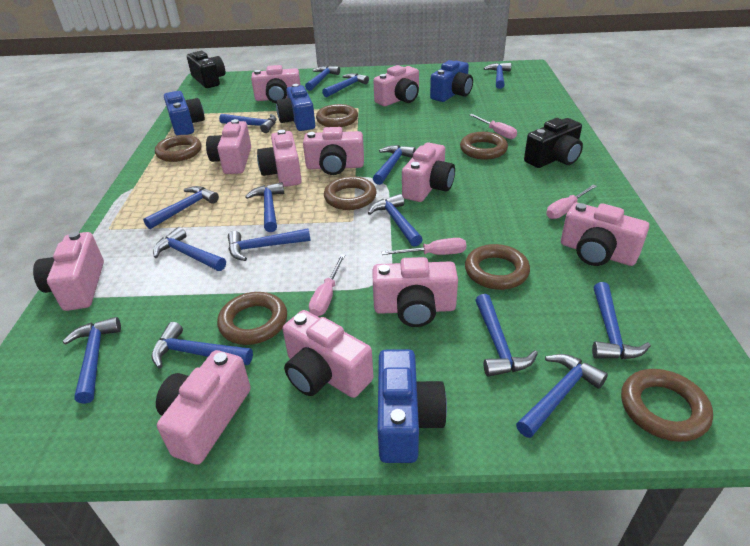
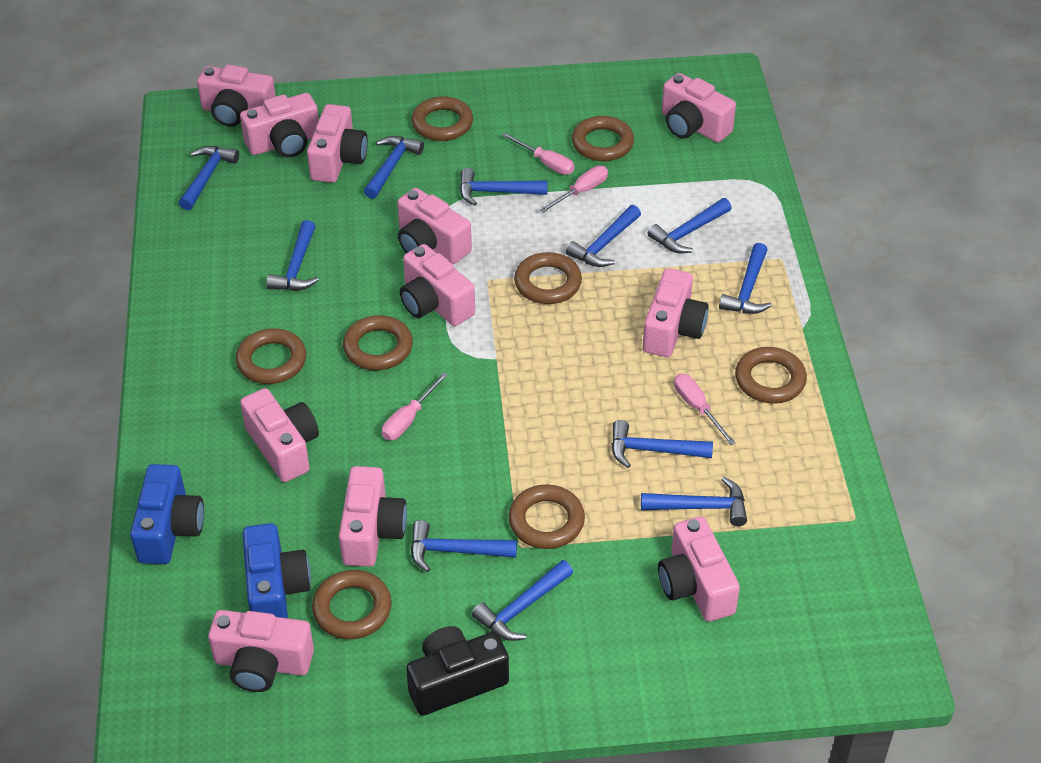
black camera: 2 -> 1
blue camera: 4 -> 2
blue hammer: 15 -> 11
brown ring: 7 -> 8

